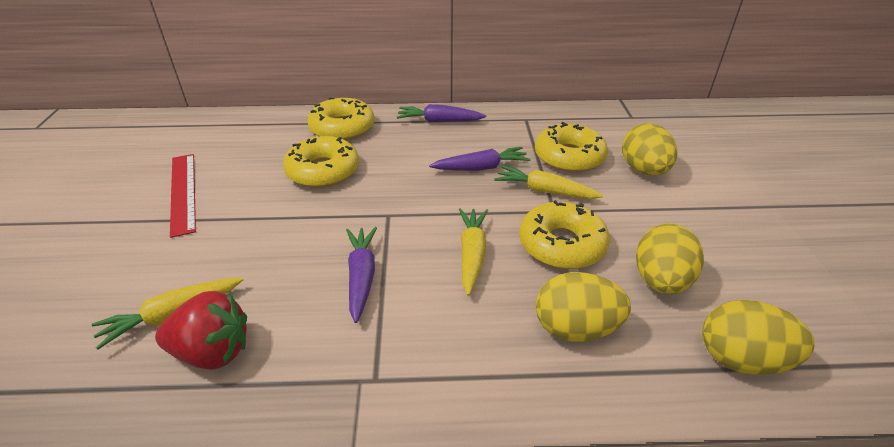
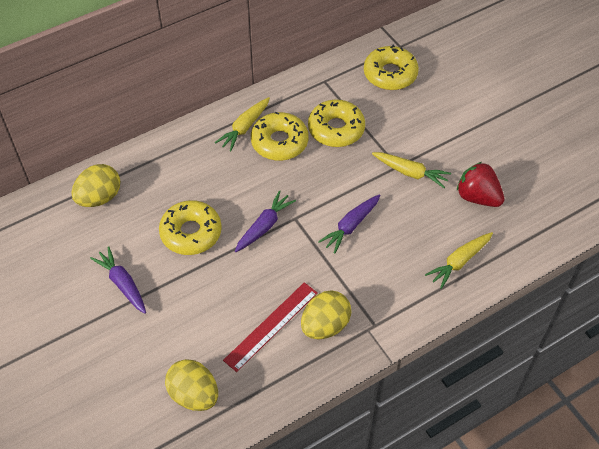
yellow egg: 4 -> 3

